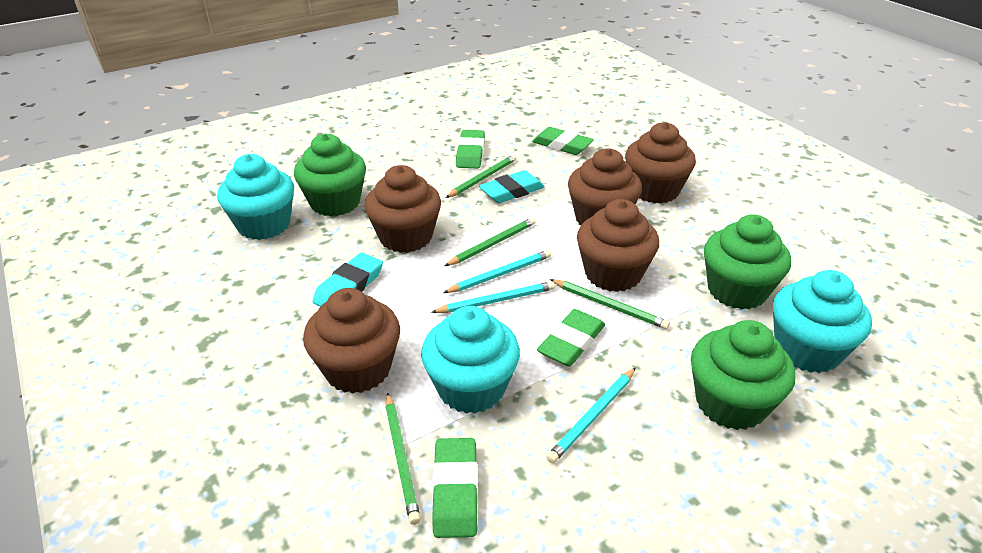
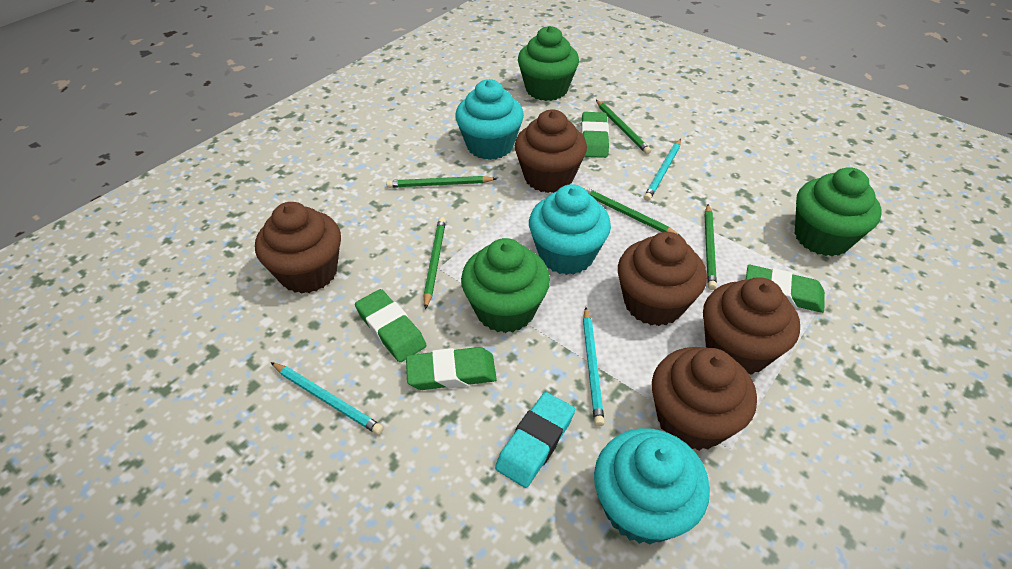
green pencil: 4 -> 5
turquoise eraser: 2 -> 1

